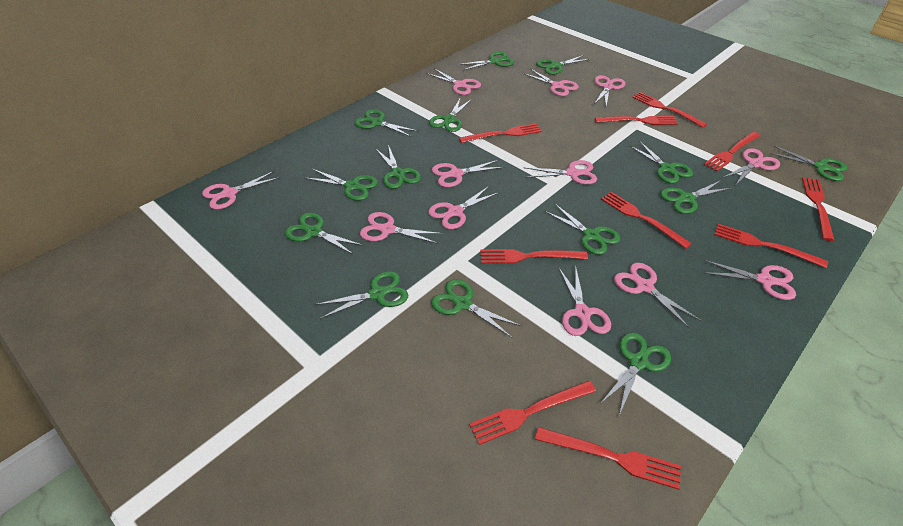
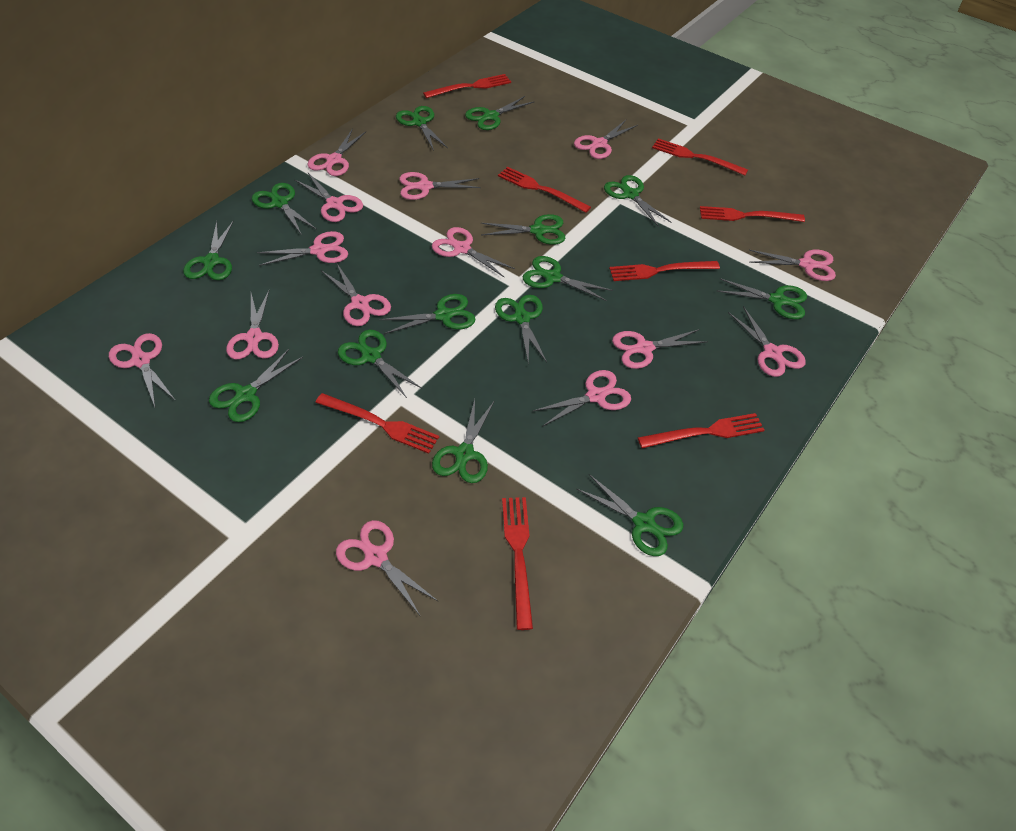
pink scissors: 12 -> 14
red fork: 10 -> 8

